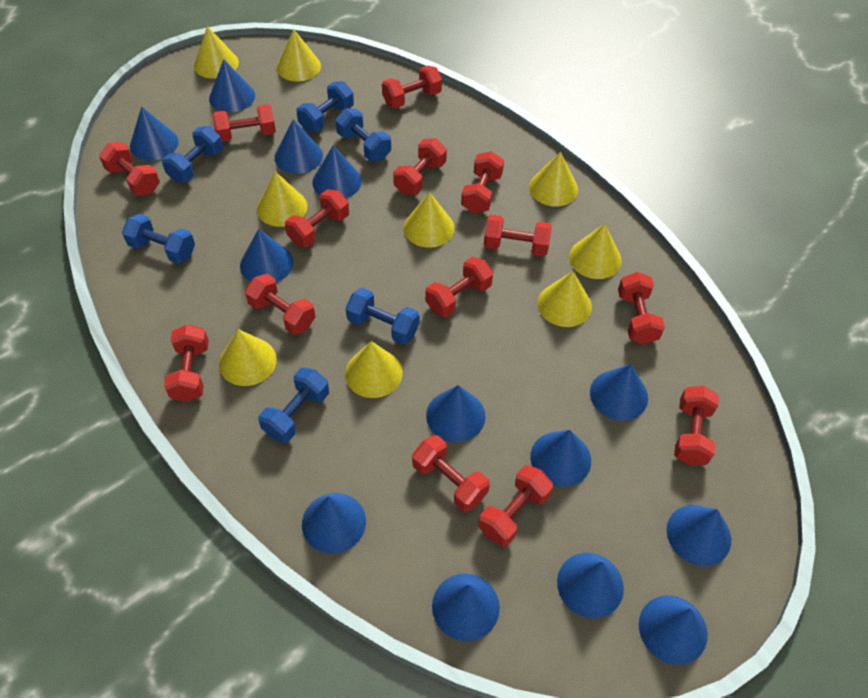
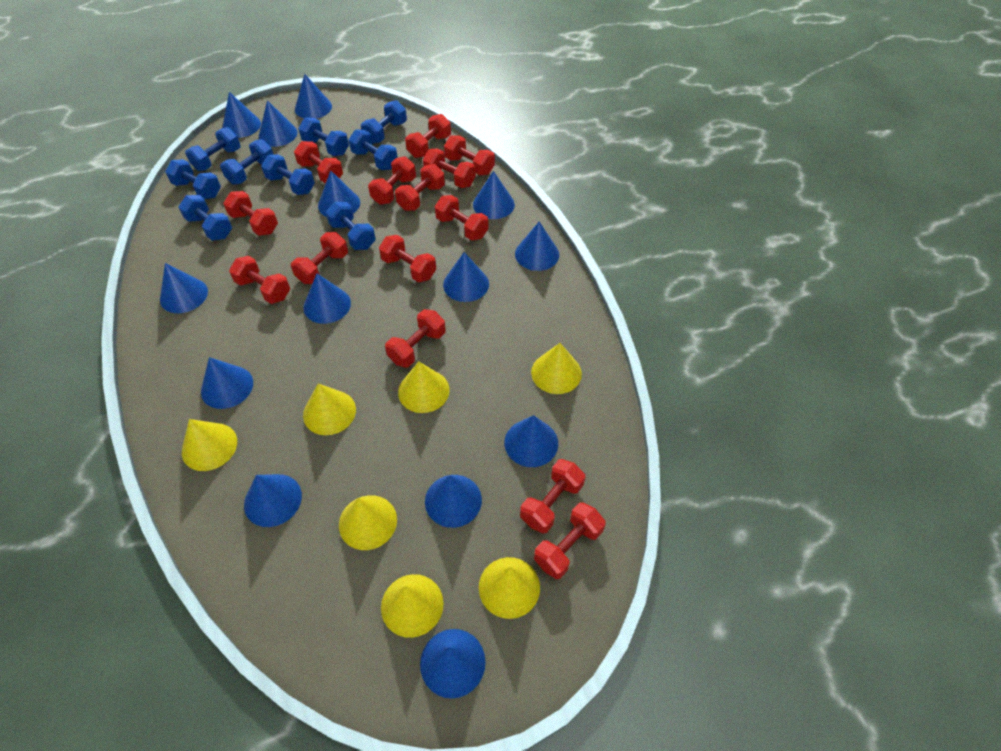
blue cone: 13 -> 14
blue dumbbell: 6 -> 9
yellow cone: 9 -> 7

